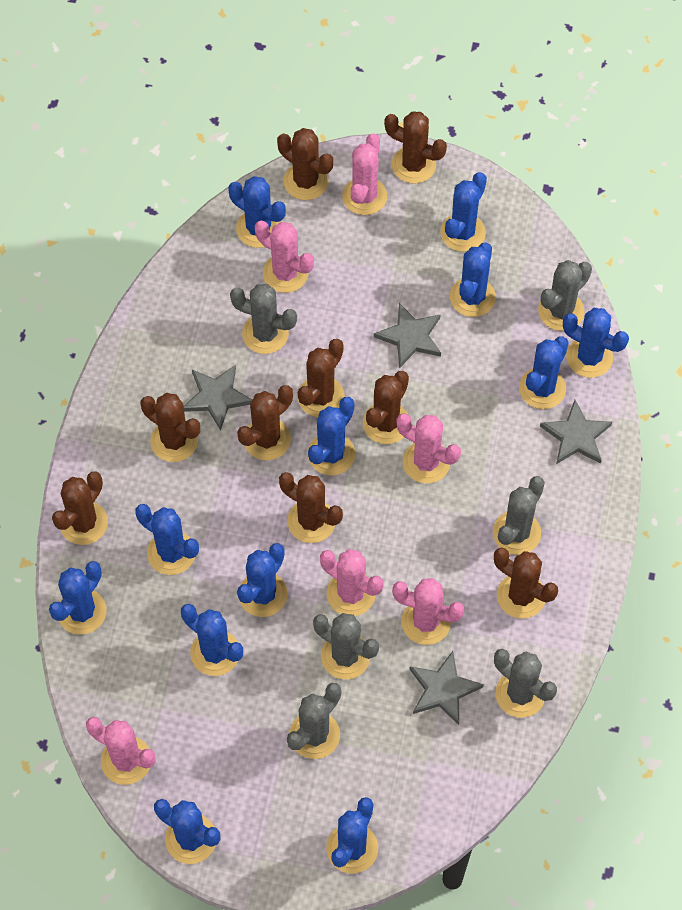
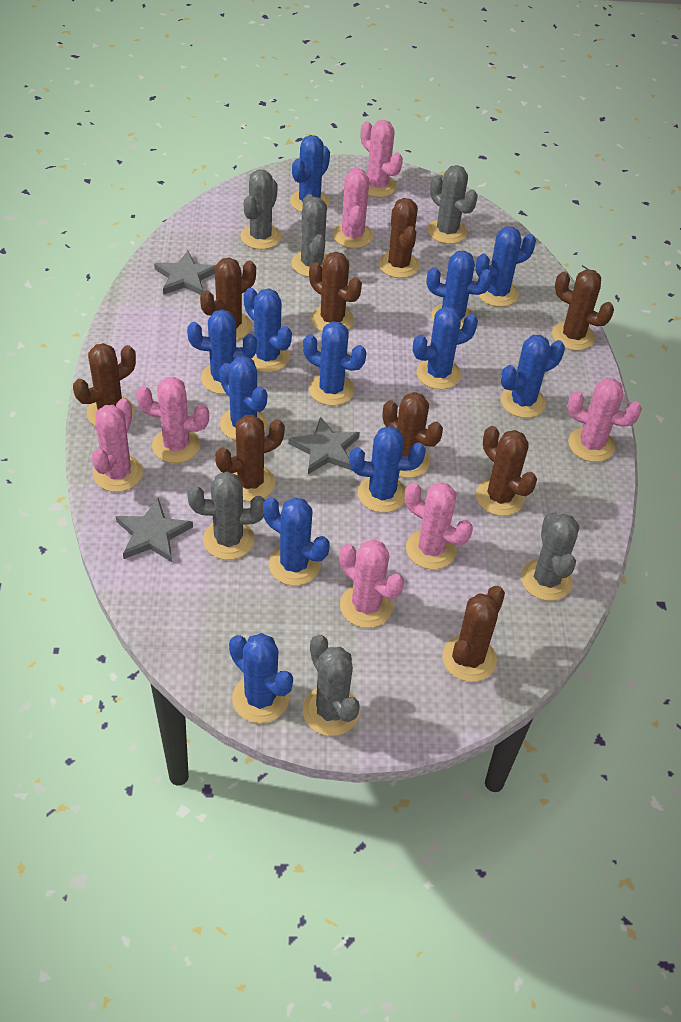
grey star: 4 -> 3
pink cactus: 6 -> 7

